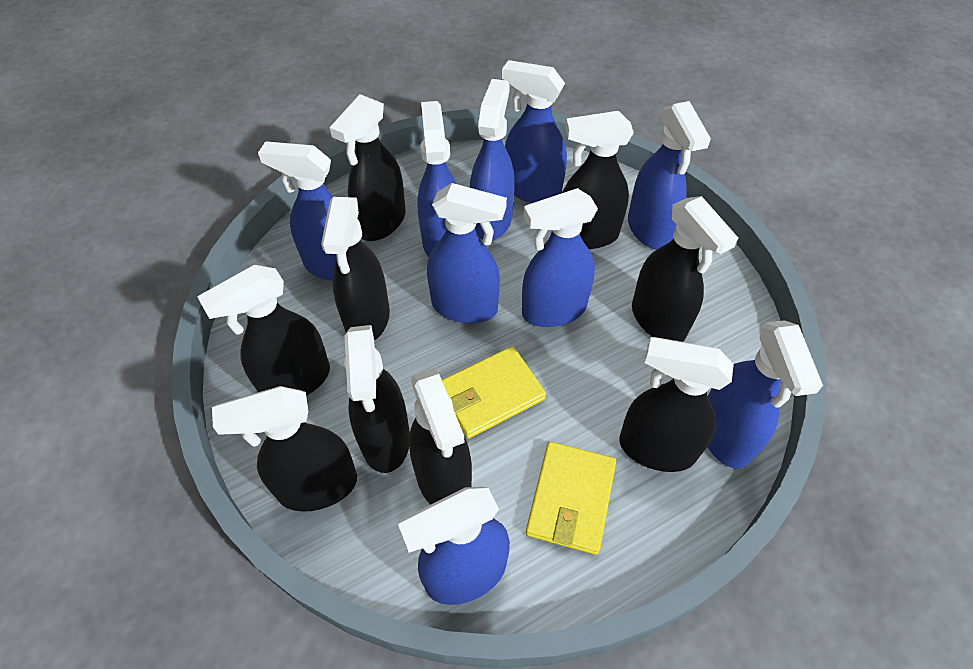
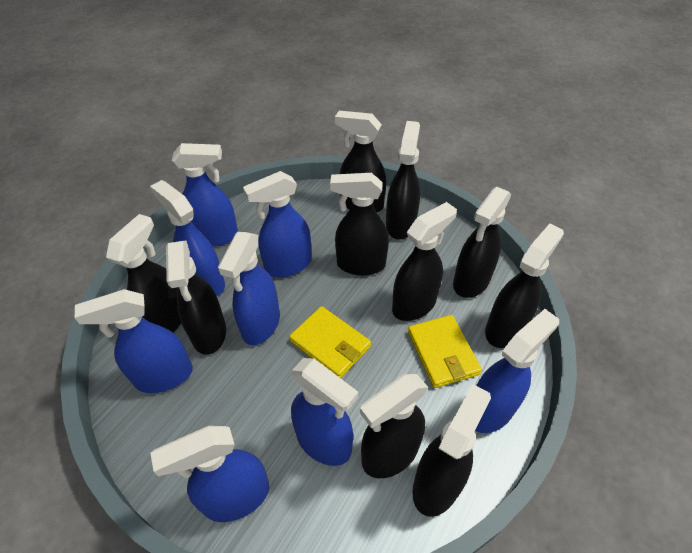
black spray bottle: 9 -> 10
blue spray bottle: 9 -> 8

